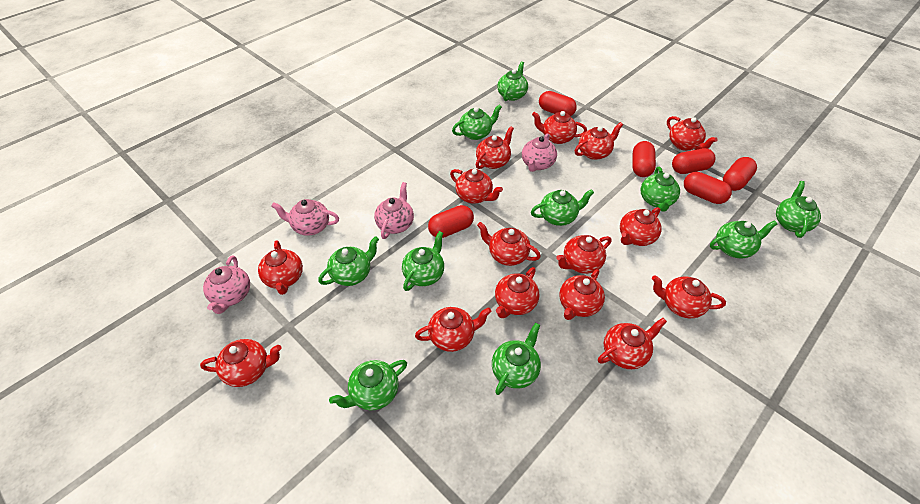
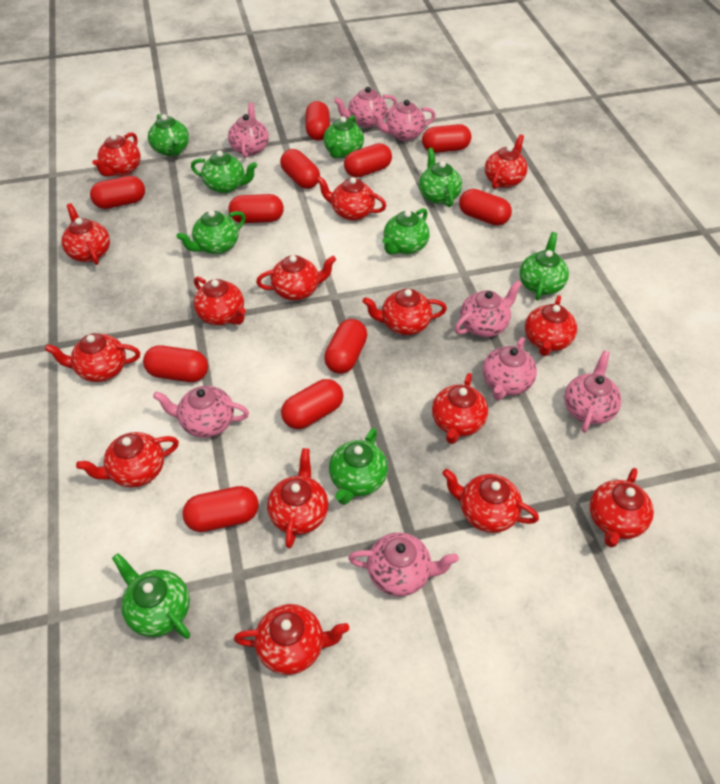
green teapot: 10 -> 9
pink teapot: 4 -> 8
red capsule: 6 -> 11

